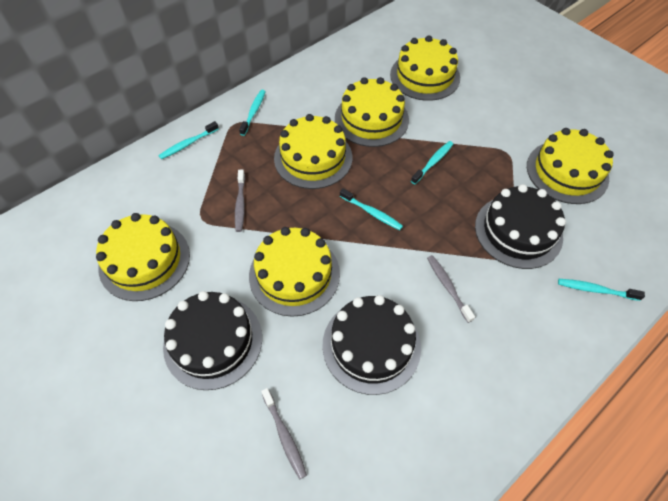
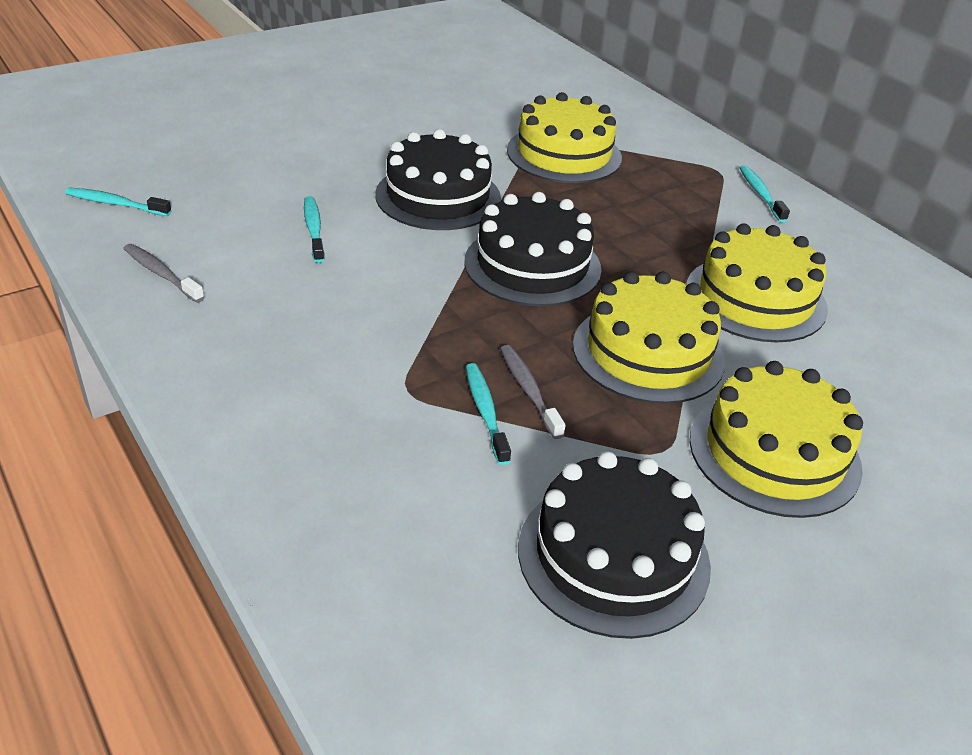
grey toothbrush: 3 -> 2
turquoise toothbrush: 5 -> 4
yellow cake: 6 -> 4

